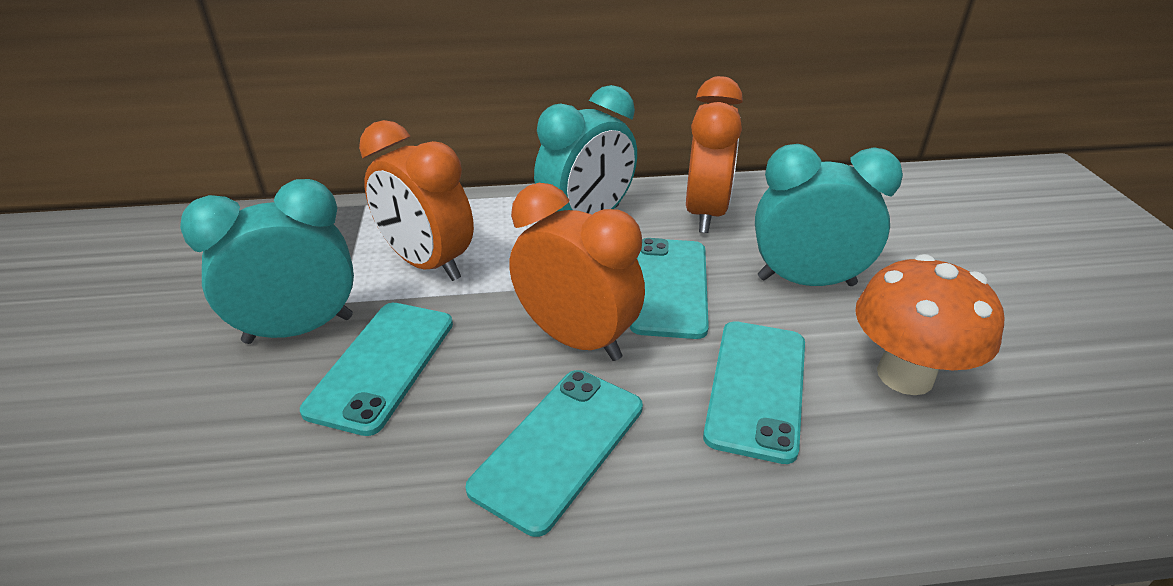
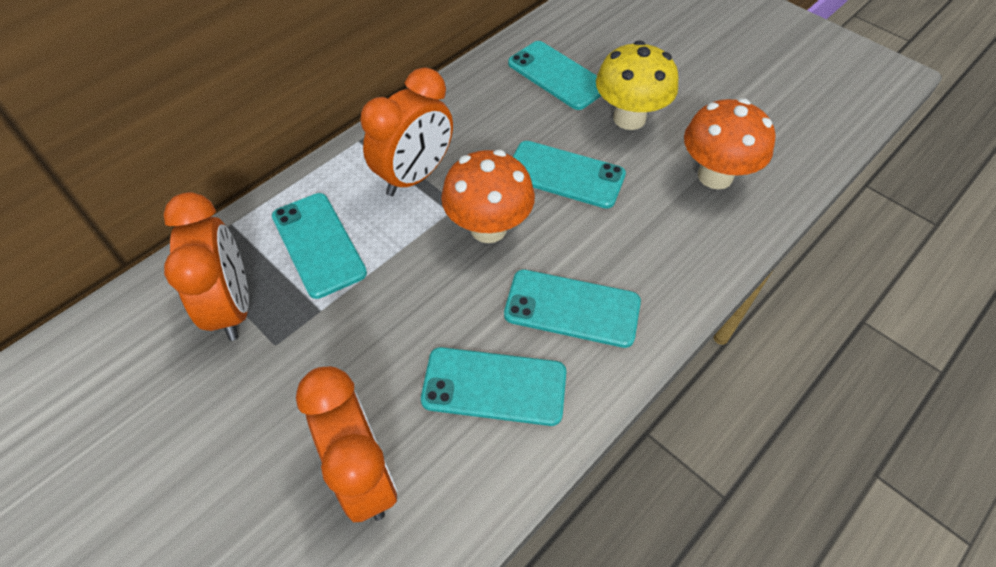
orange mushroom: 1 -> 2
turquoise clock: 3 -> 0
turquoise phone: 4 -> 5
yellow mushroom: 0 -> 1

